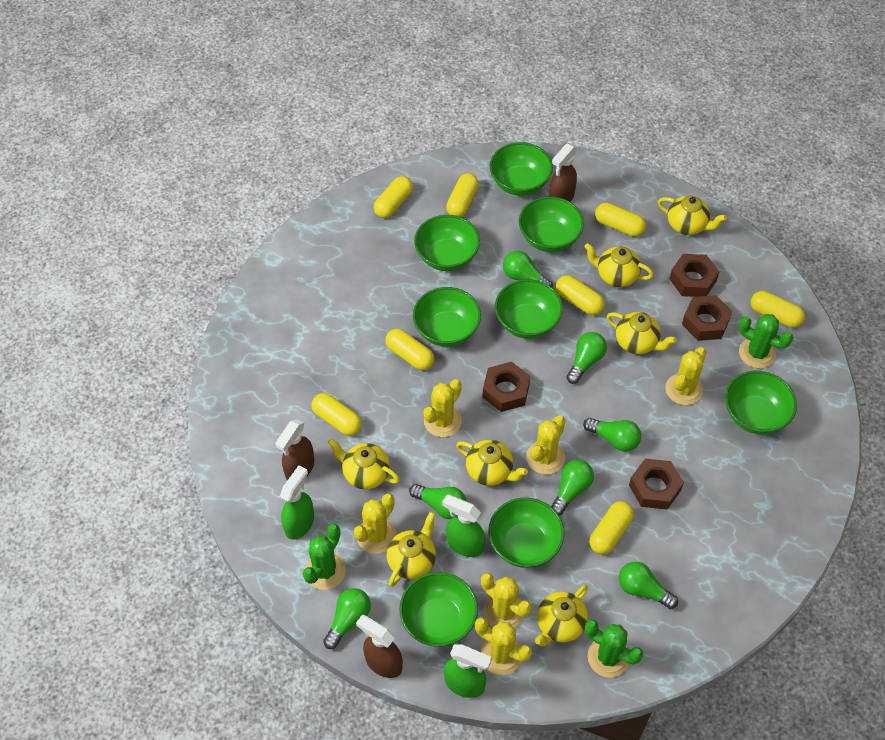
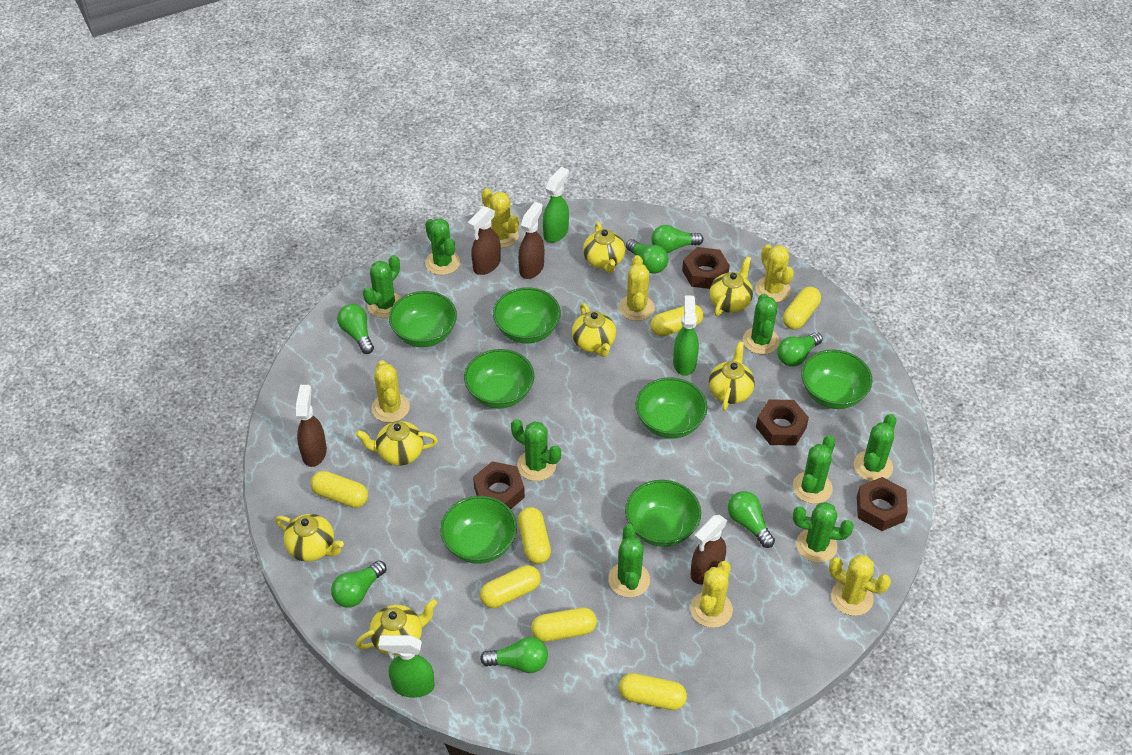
brown spray bottle: 3 -> 4
green bowl: 8 -> 7
green cactus: 3 -> 8
yellow capsule: 8 -> 7

